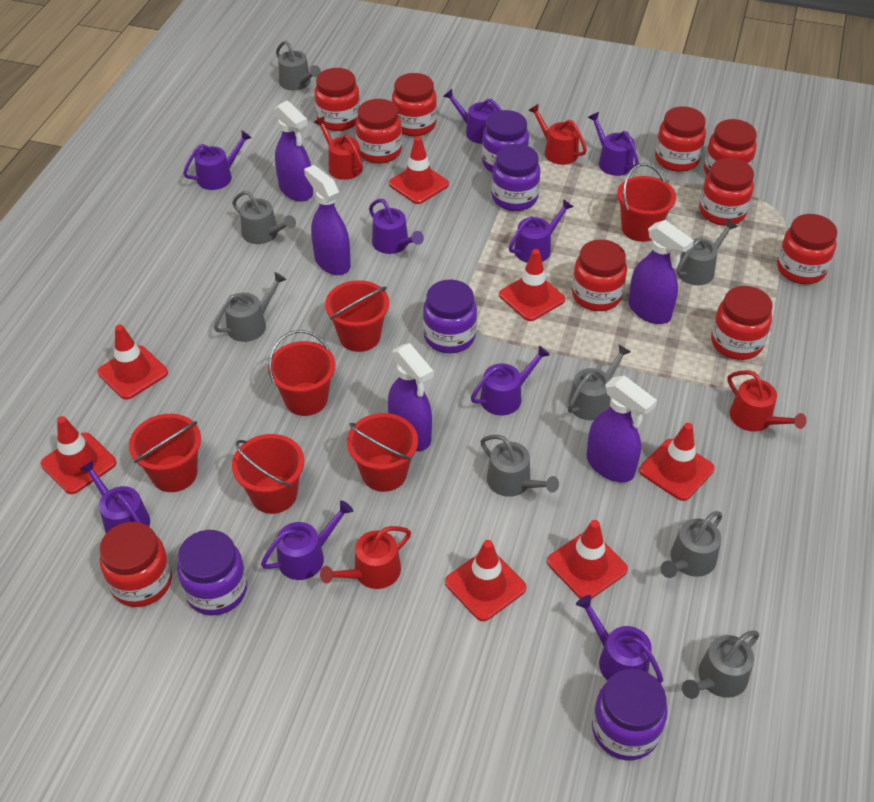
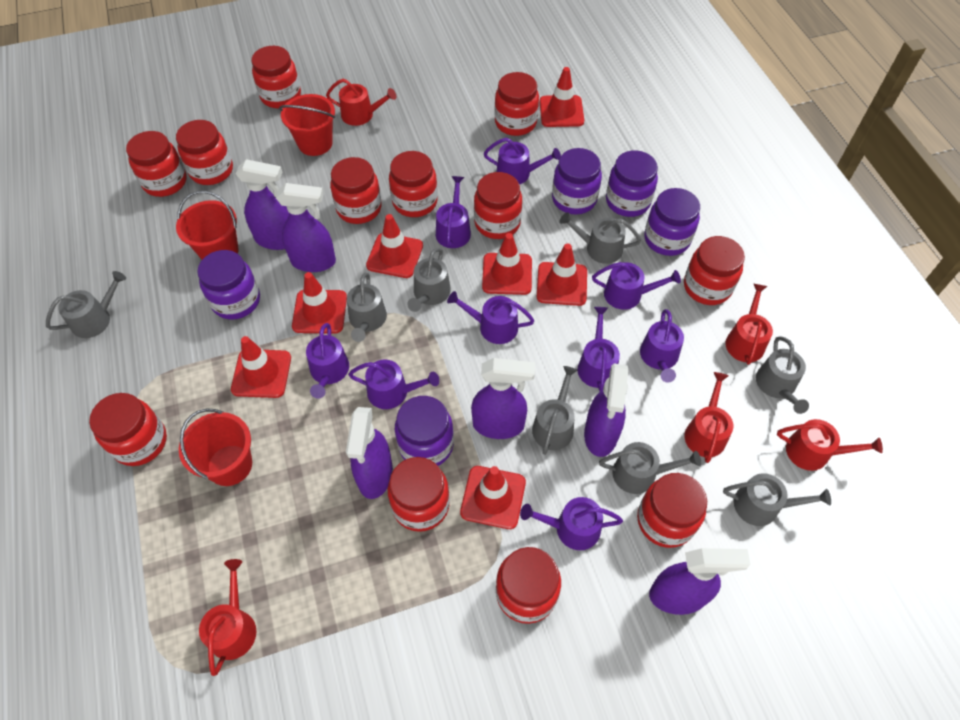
purple spray bottle: 5 -> 6
red bucket: 6 -> 3
red jar: 10 -> 12
red watering can: 4 -> 5

